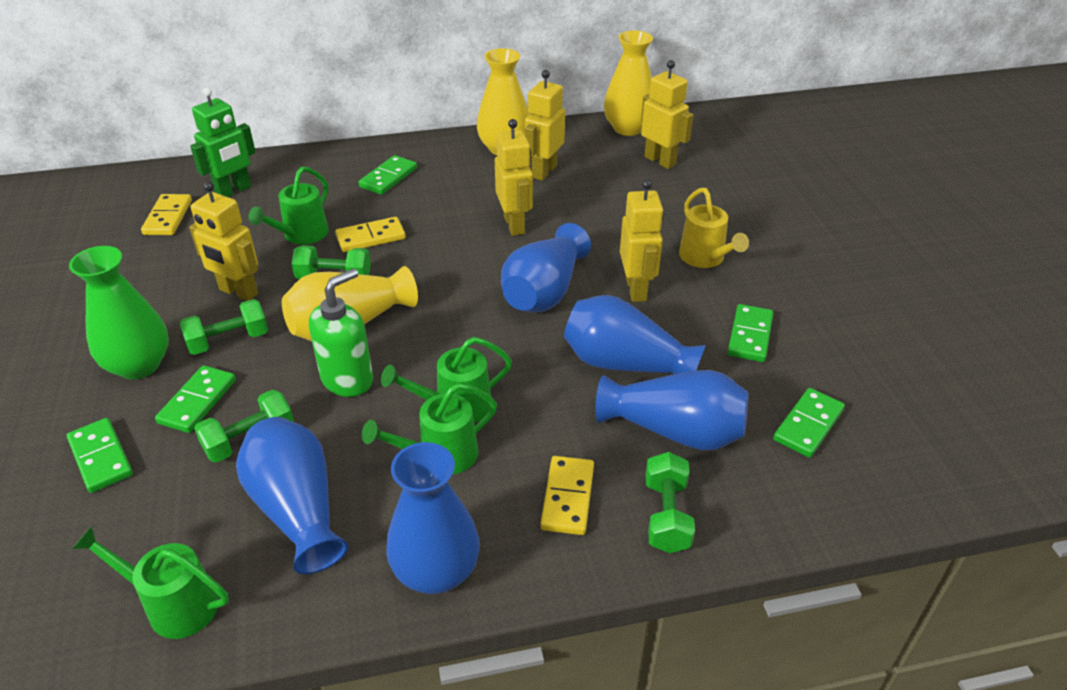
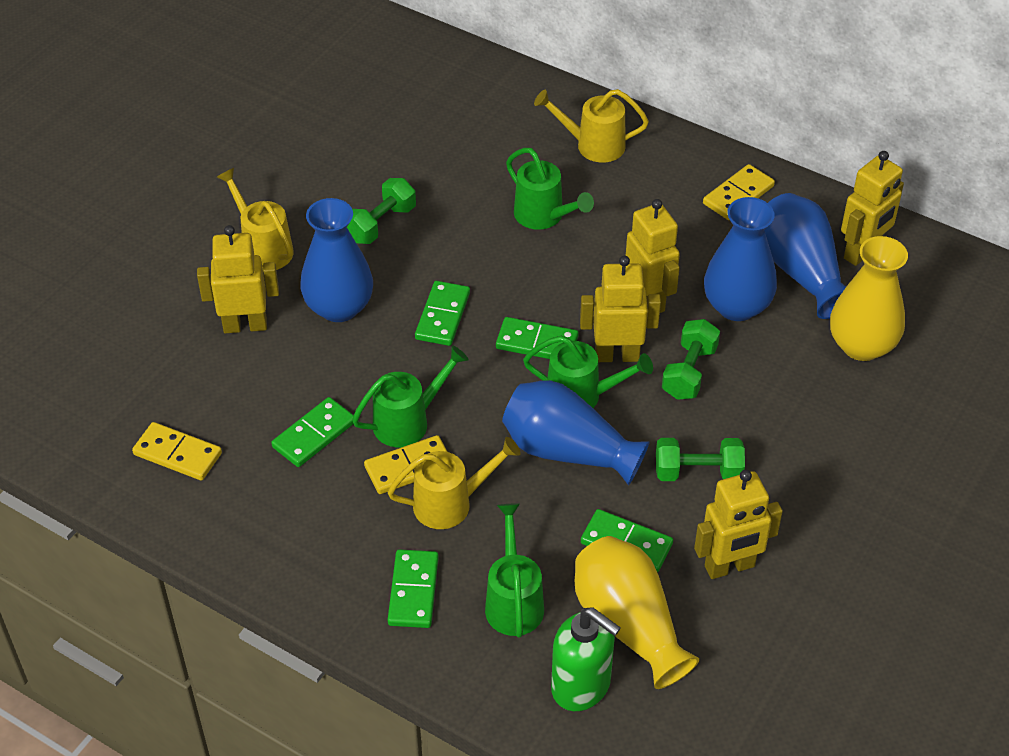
blue vase: 5 -> 4
green dumbbell: 4 -> 3
green robot: 1 -> 0
green vase: 1 -> 0
yellow vase: 3 -> 2
yellow watering can: 1 -> 3

